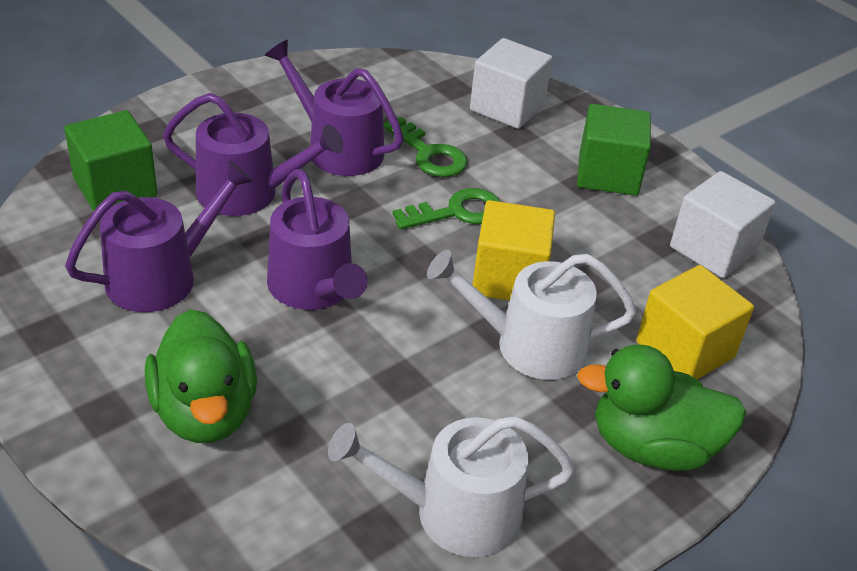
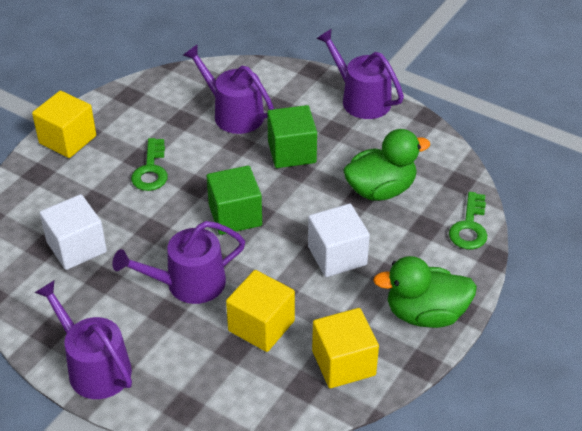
white watering can: 2 -> 0
yellow cube: 2 -> 3

